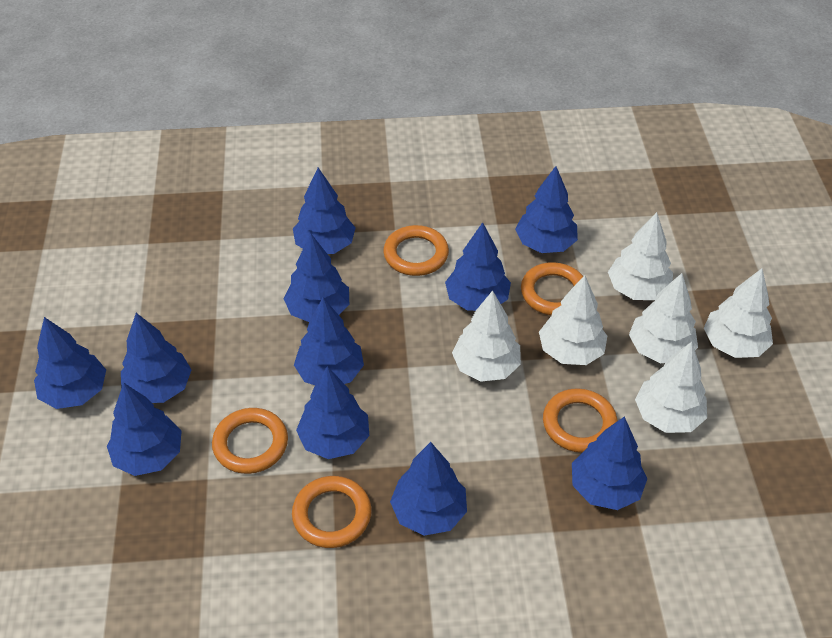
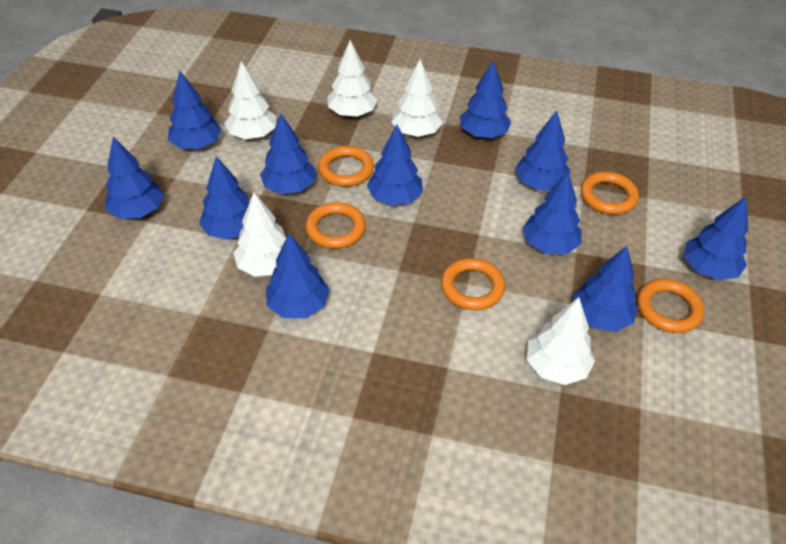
white tree: 6 -> 5

